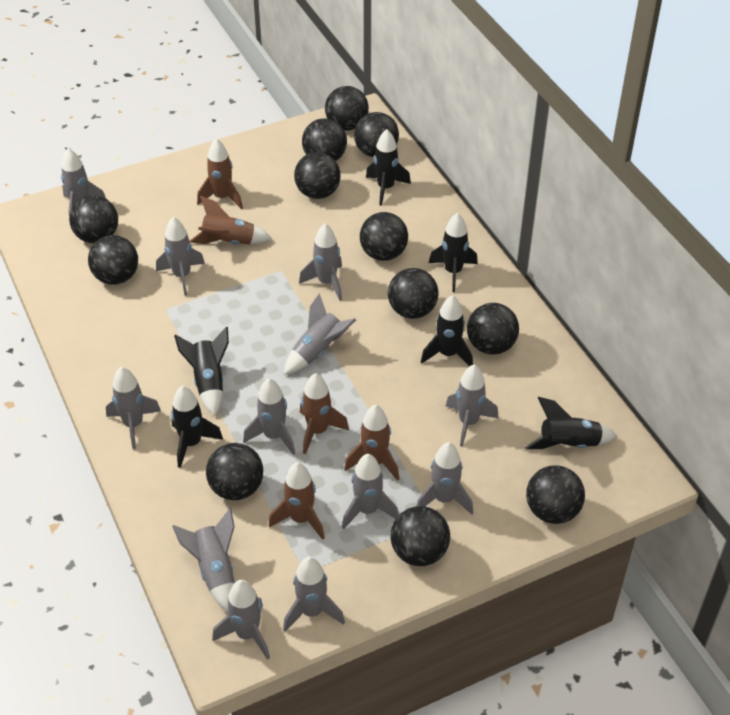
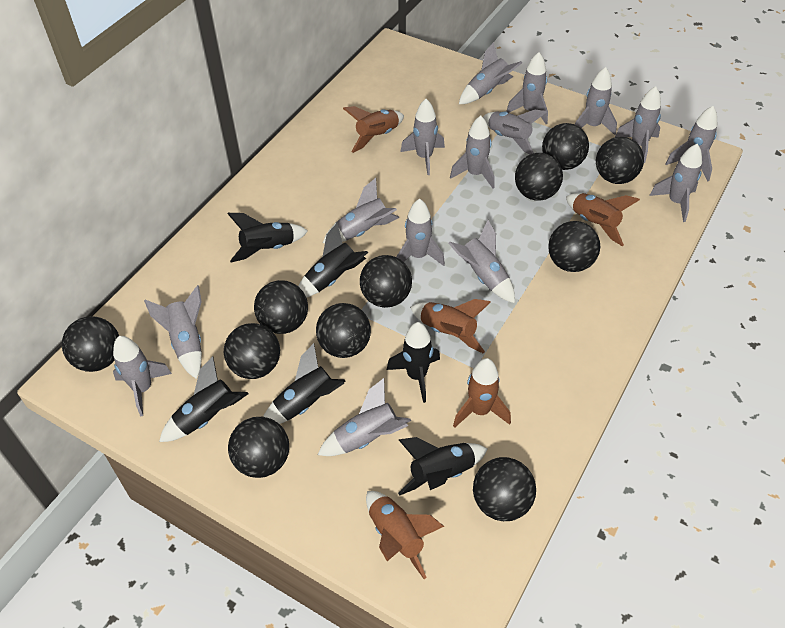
black ball: 12 -> 11
grey rocket: 12 -> 15

